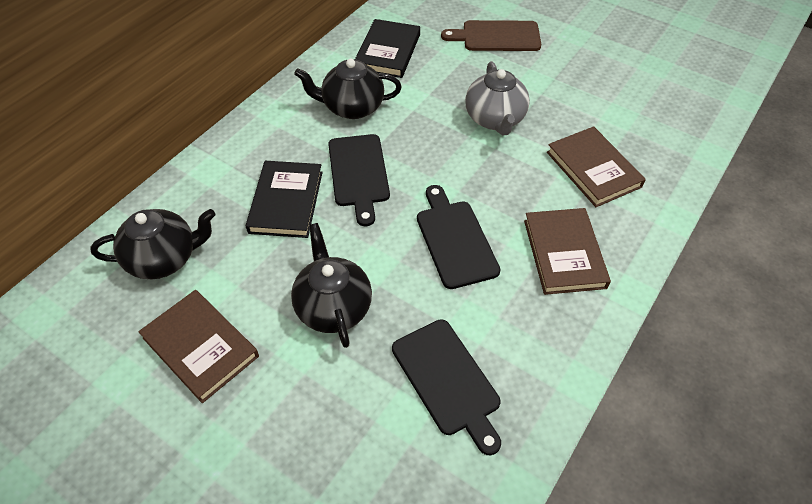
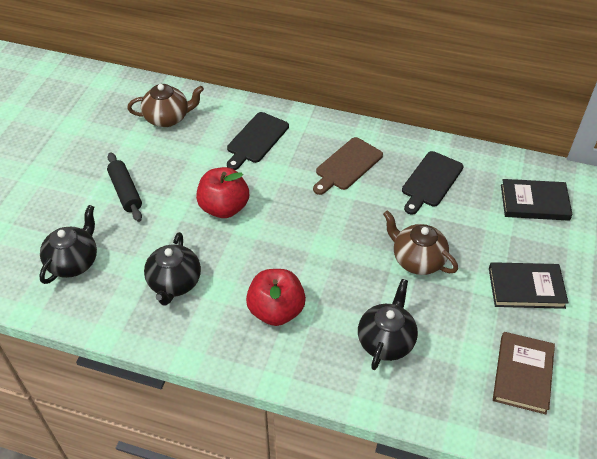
black cutting board: 3 -> 2
black rolling pin: 0 -> 1
brown book: 3 -> 1
brown teapot: 0 -> 2
grey teapot: 1 -> 0
red apple: 0 -> 2

